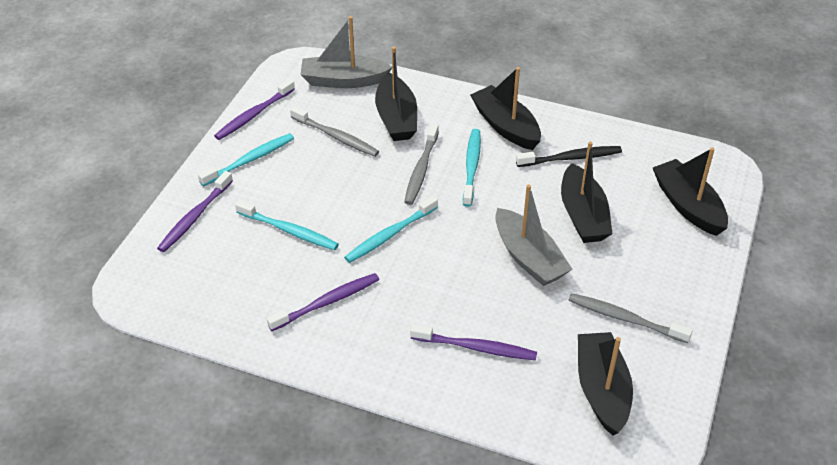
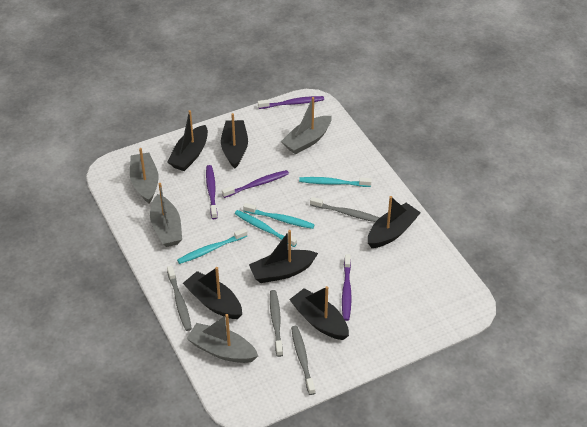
black boat: 5 -> 6
black toothbrush: 1 -> 0
grey boat: 2 -> 4
grey toothbrush: 3 -> 4

